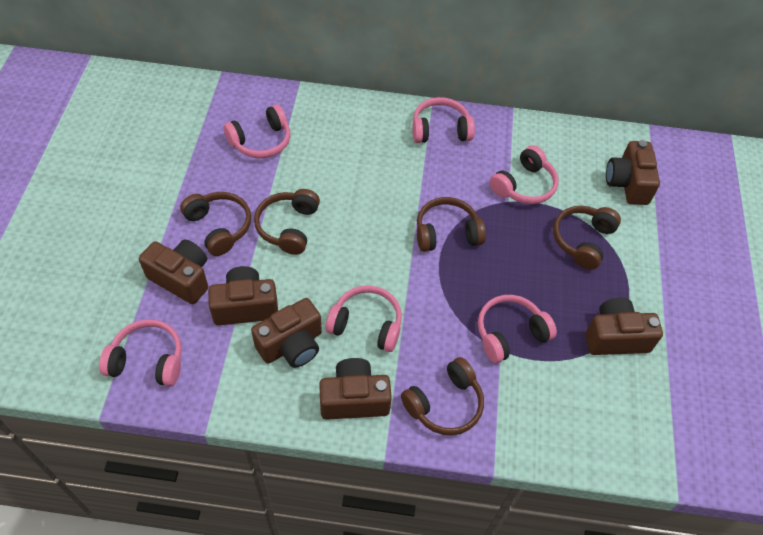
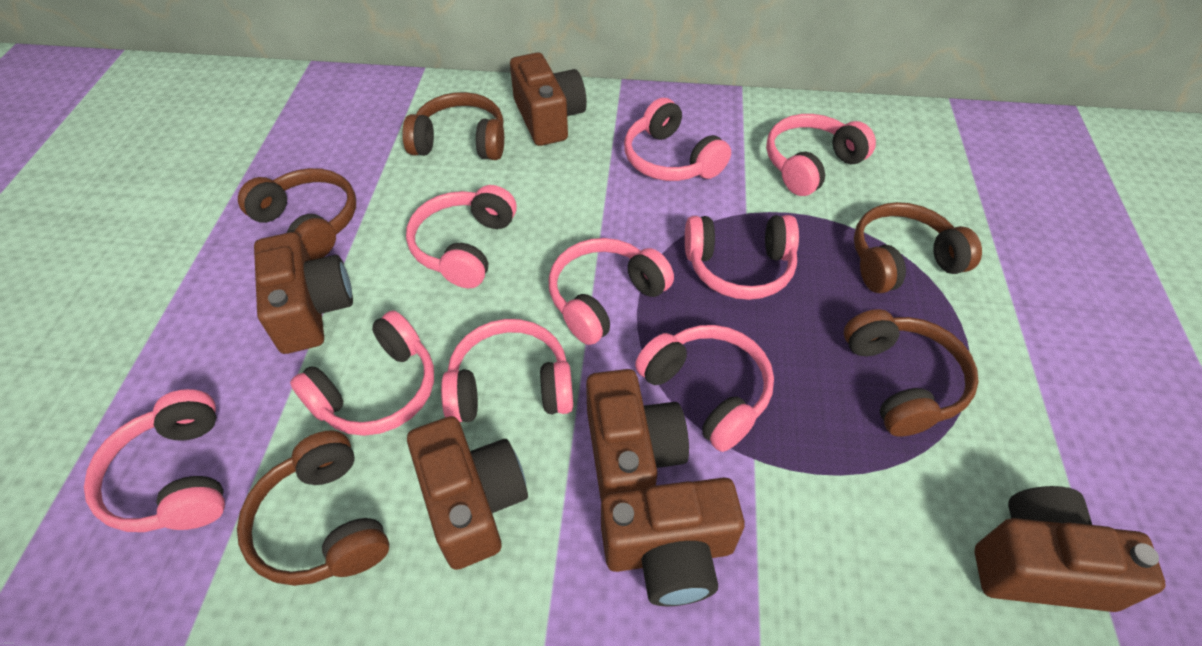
pink headphones: 6 -> 9

